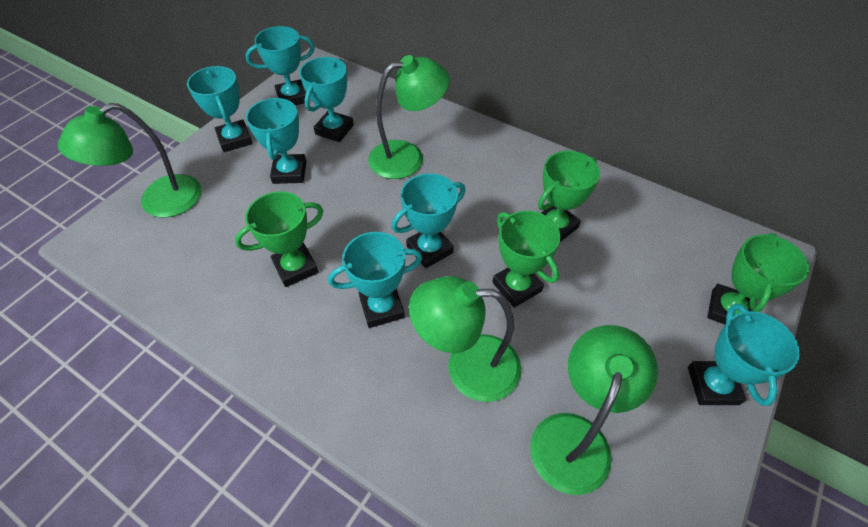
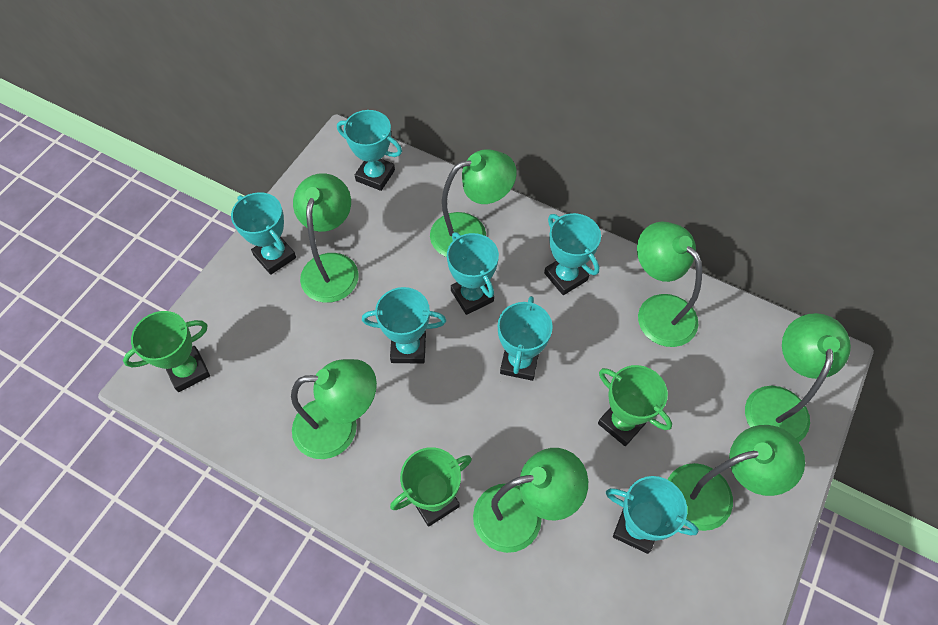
green lamp: 4 -> 7
green trophy: 4 -> 3

